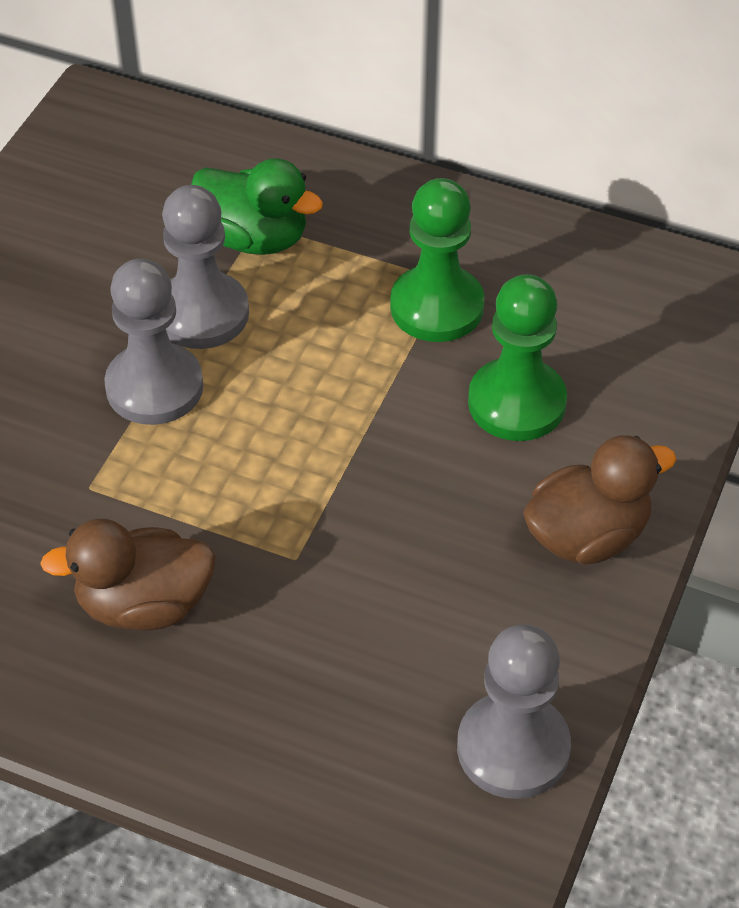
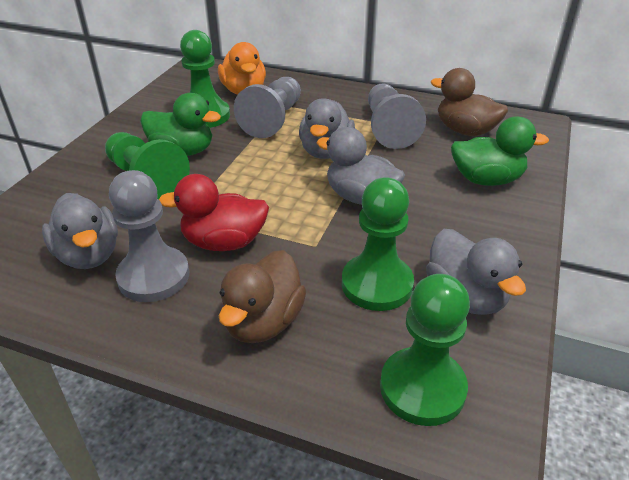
green duck: 1 -> 2
green pawn: 2 -> 4
grey duck: 0 -> 4
orange duck: 0 -> 1
red duck: 0 -> 1

